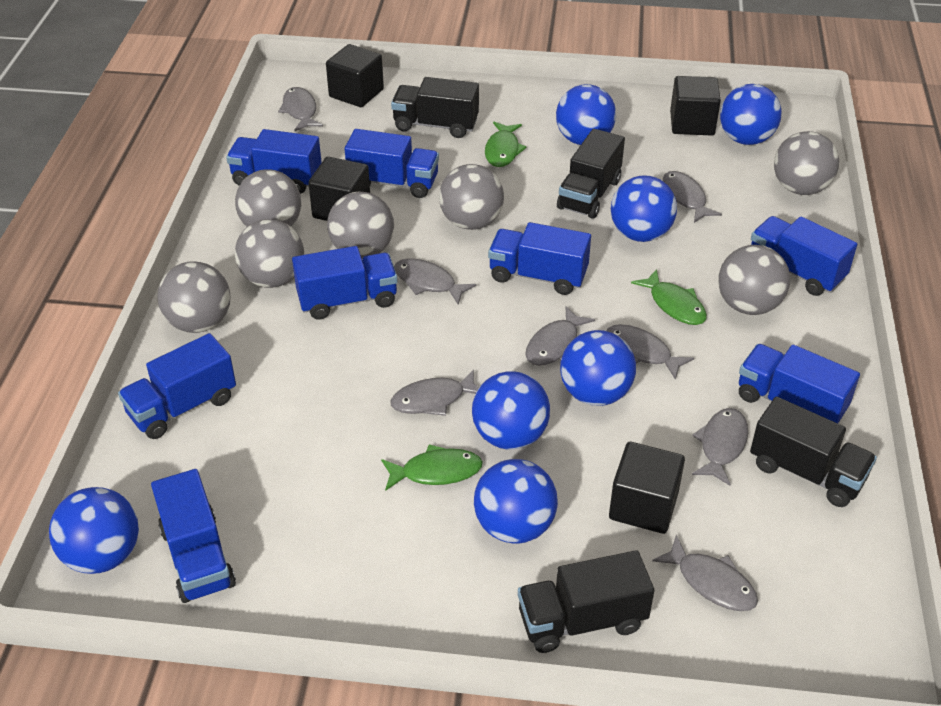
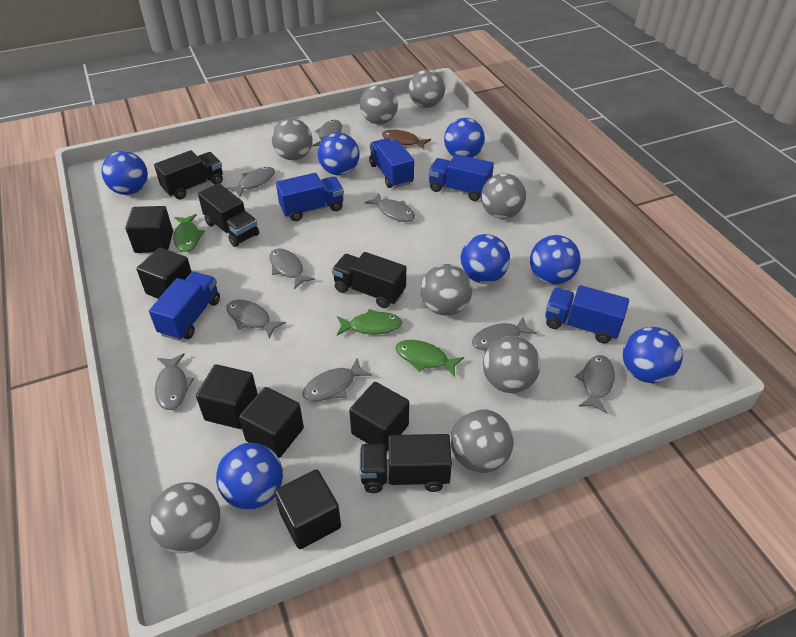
black cube: 4 -> 6
blue truck: 8 -> 5
brown fish: 0 -> 1
grey ball: 7 -> 8
grey fish: 8 -> 9

